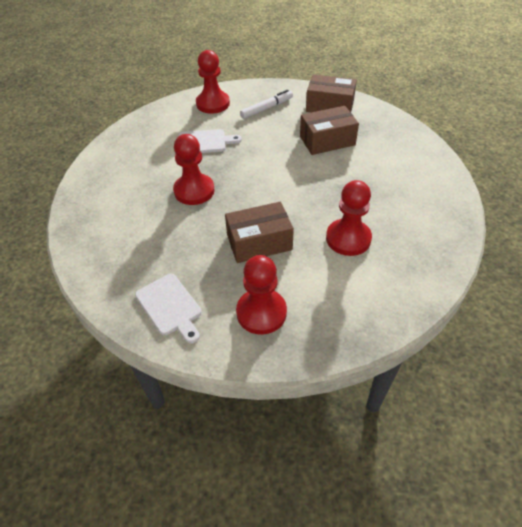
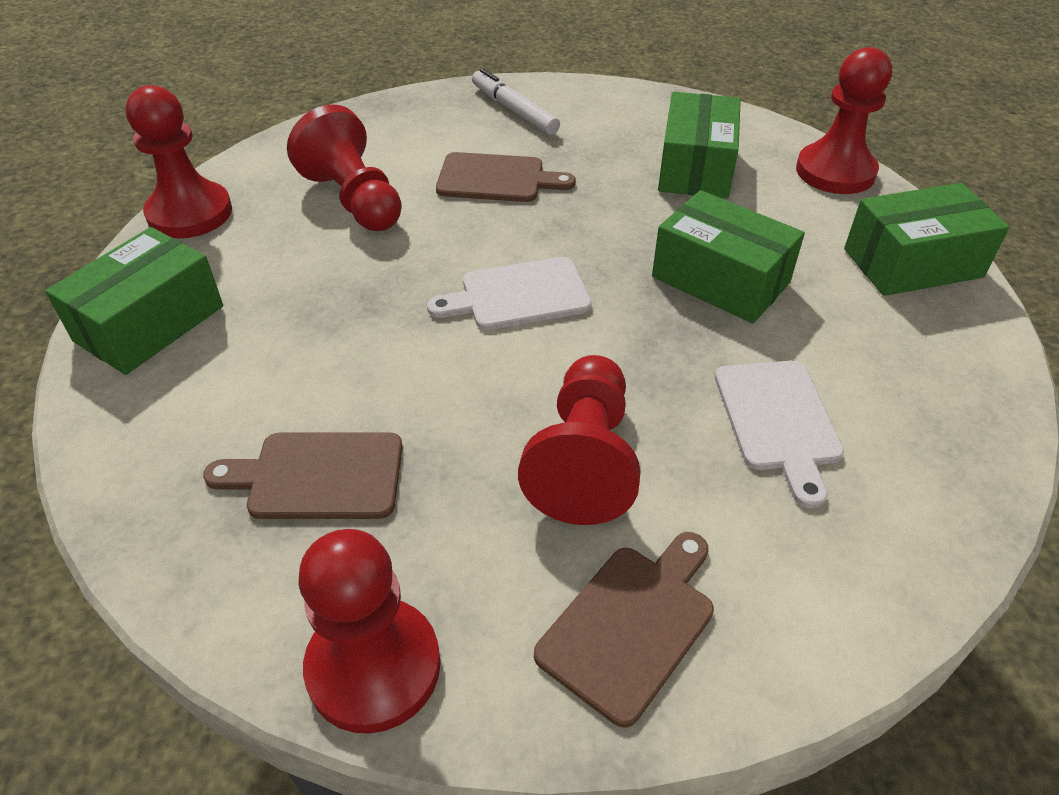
brown box: 3 -> 0
brown cutting board: 0 -> 3
green box: 0 -> 4
red pawn: 4 -> 5

